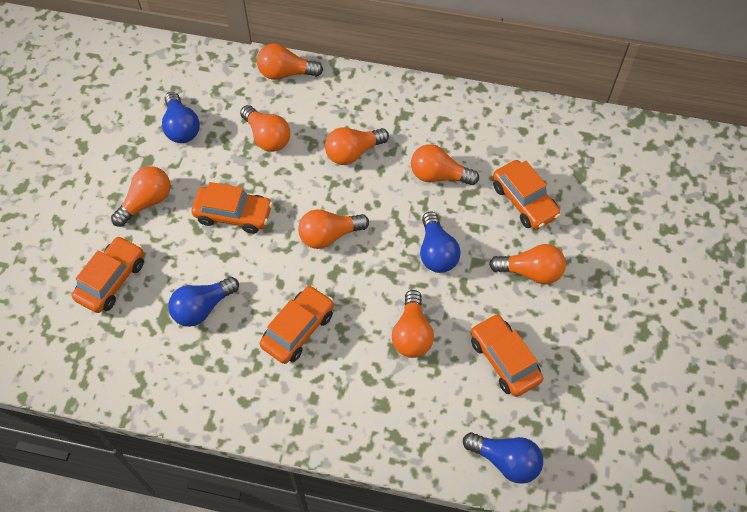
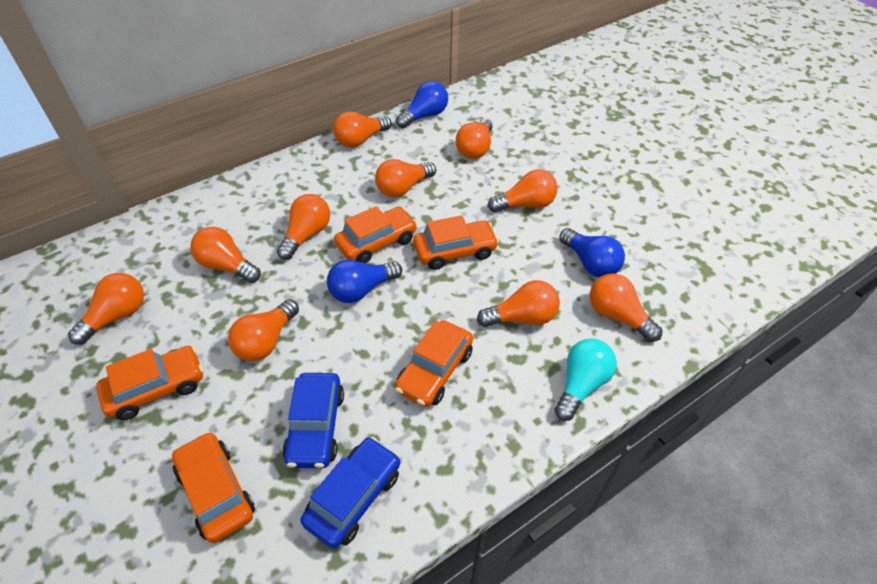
blue car: 0 -> 2
blue light bulb: 4 -> 3
orange light bulb: 8 -> 10
turquoise light bulb: 0 -> 1

